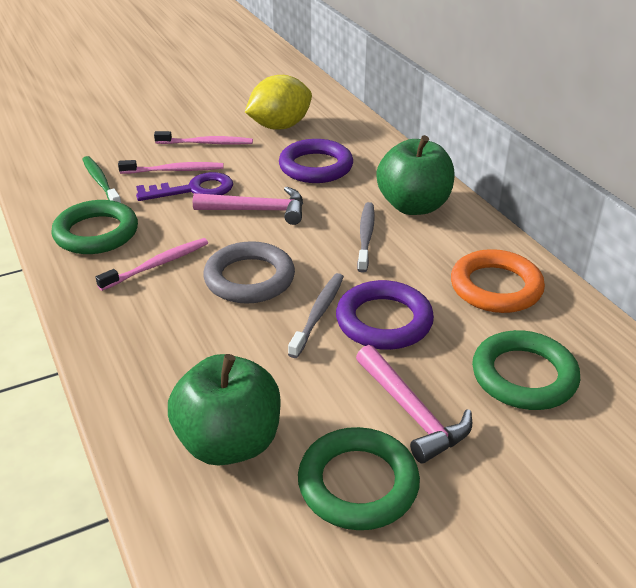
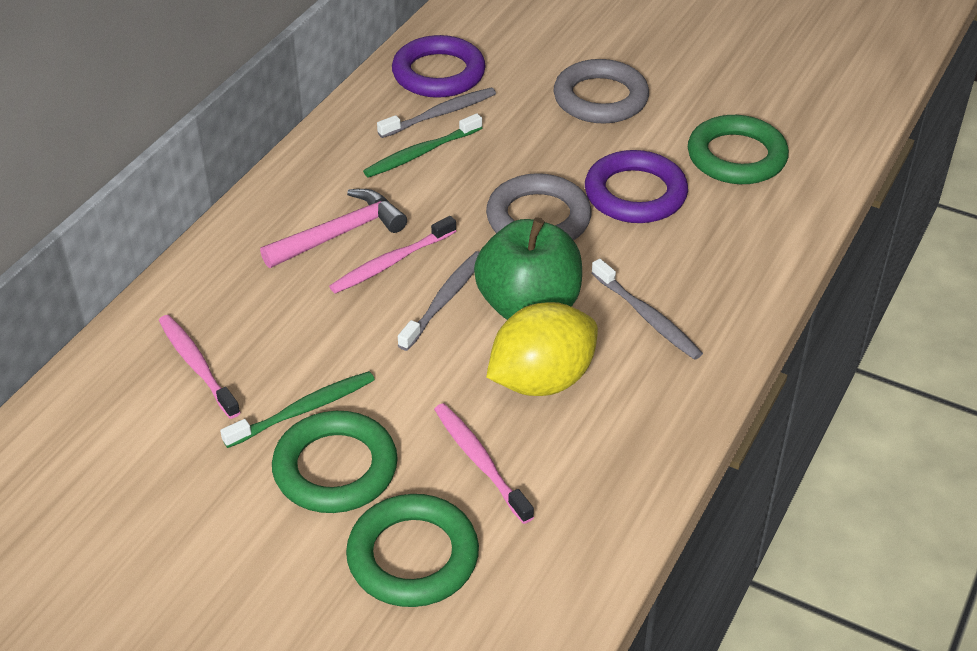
green apple: 2 -> 1
green toothbrush: 1 -> 2
grey ring: 1 -> 2
grey toothbrush: 2 -> 3
orange ring: 1 -> 0
pink hammer: 2 -> 1
purple key: 1 -> 0

